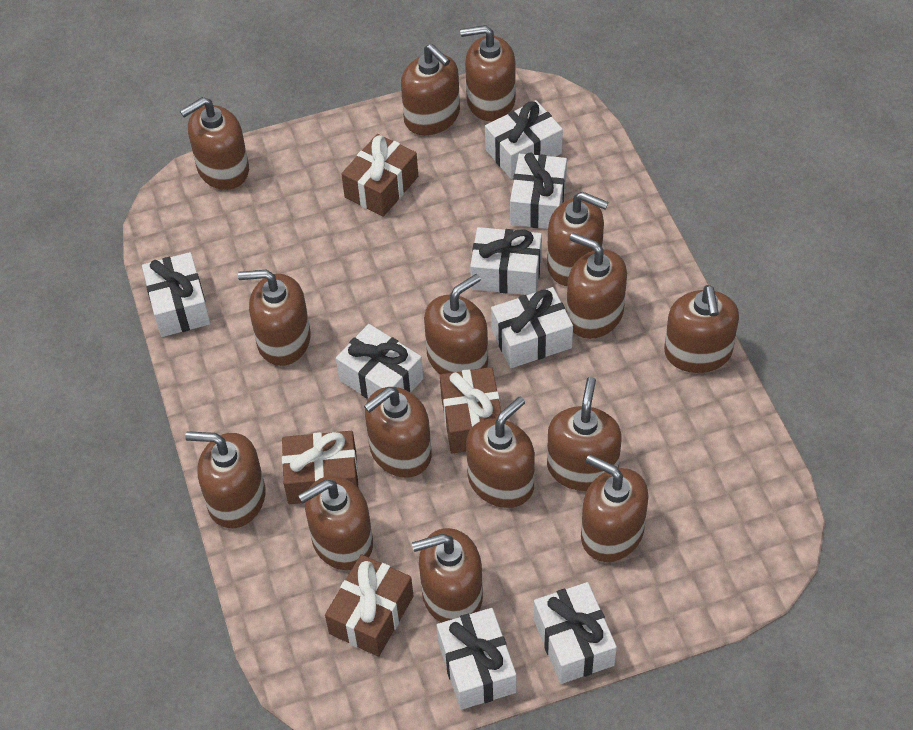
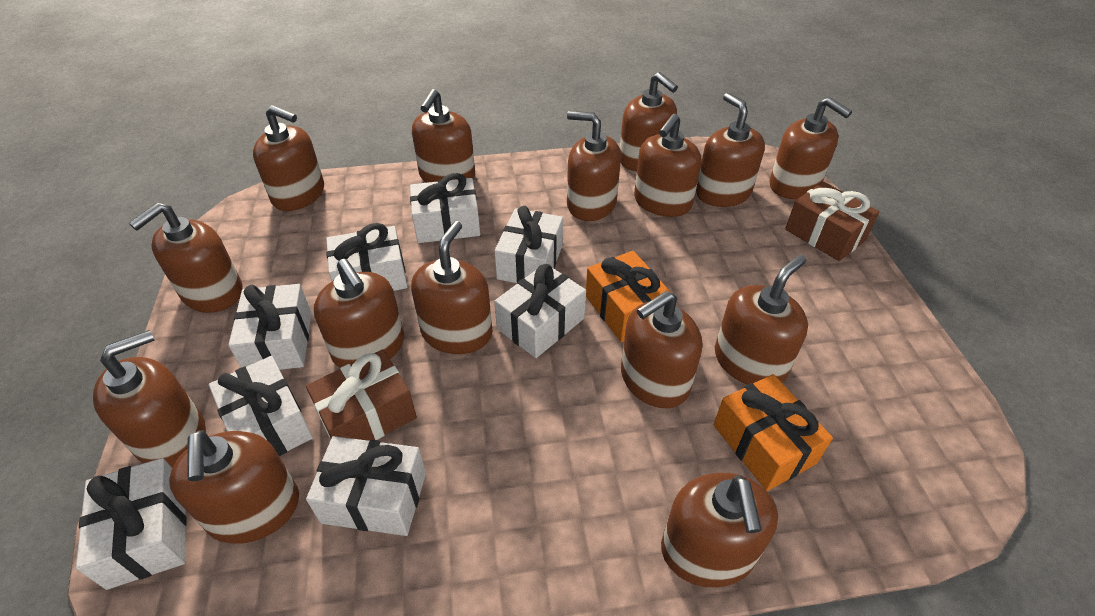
brown gift: 4 -> 2
orange gift: 0 -> 2

